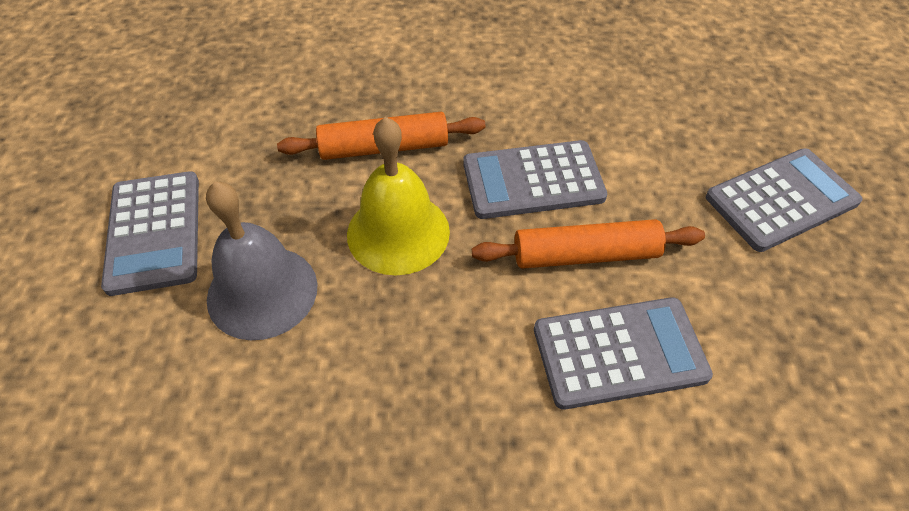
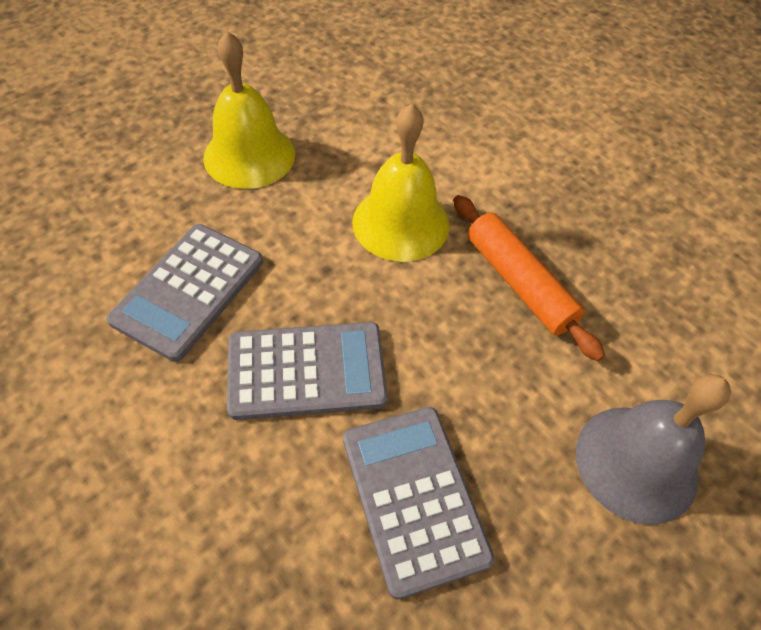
grey calculator: 4 -> 3
orange rolling pin: 2 -> 1
yellow bell: 1 -> 2

